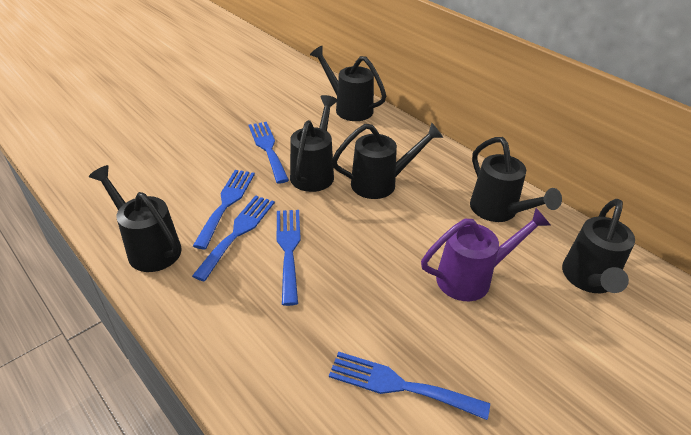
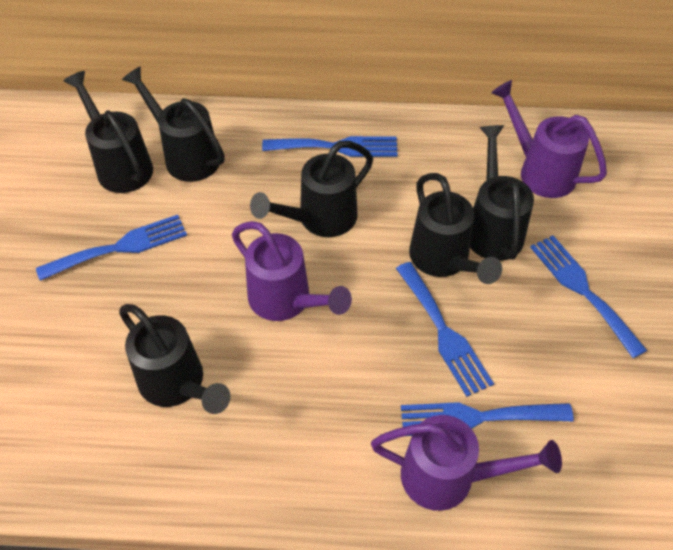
purple watering can: 1 -> 3

